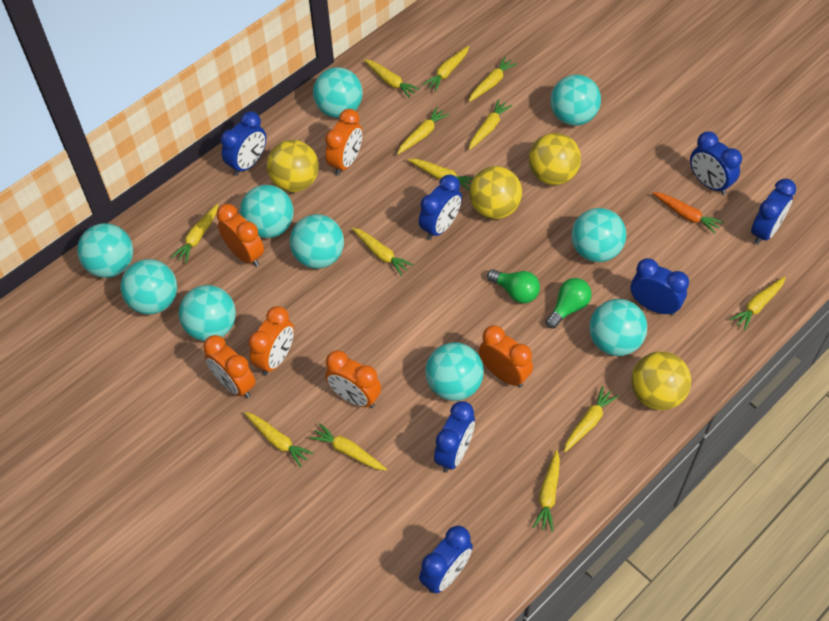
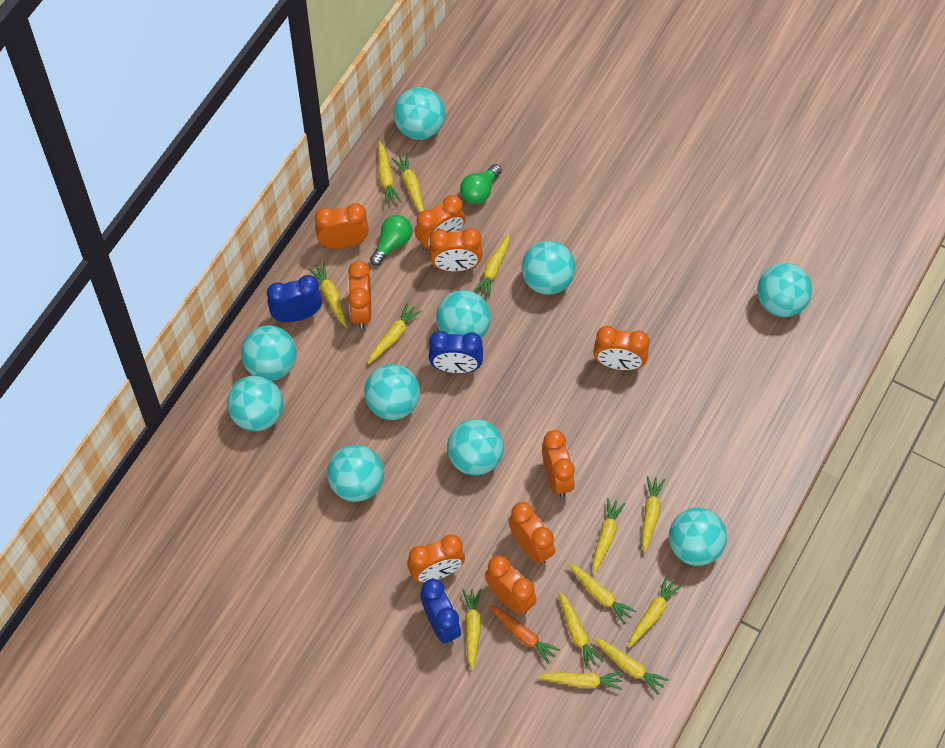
blue clock: 7 -> 3
orange clock: 6 -> 9
yellow ball: 4 -> 0

